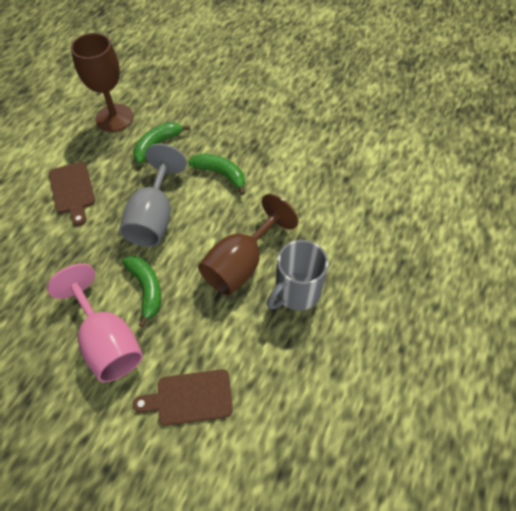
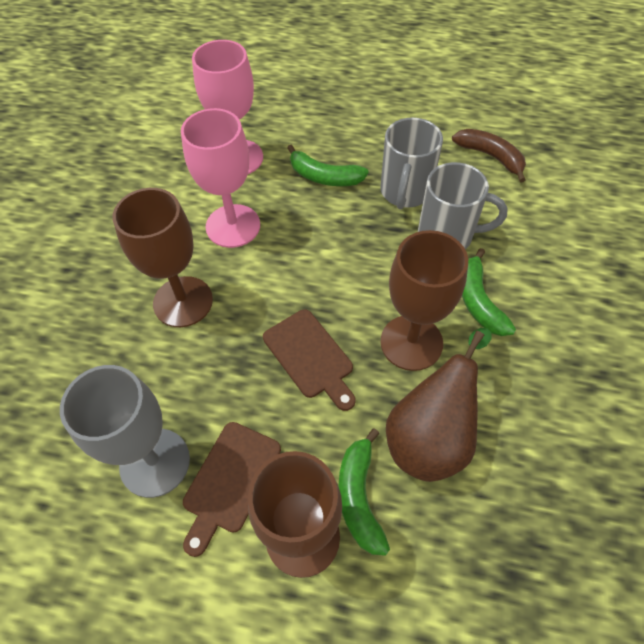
brown banana: 0 -> 1
brown goblet: 2 -> 3
brown pear: 0 -> 1
grey mug: 1 -> 2
pink goblet: 1 -> 2

